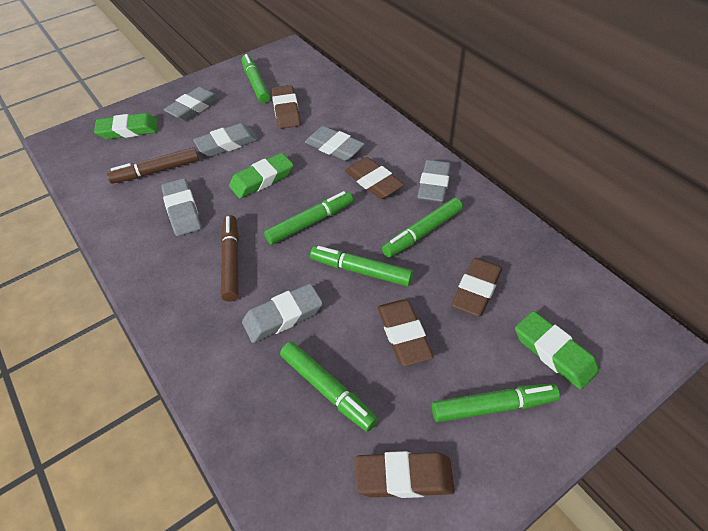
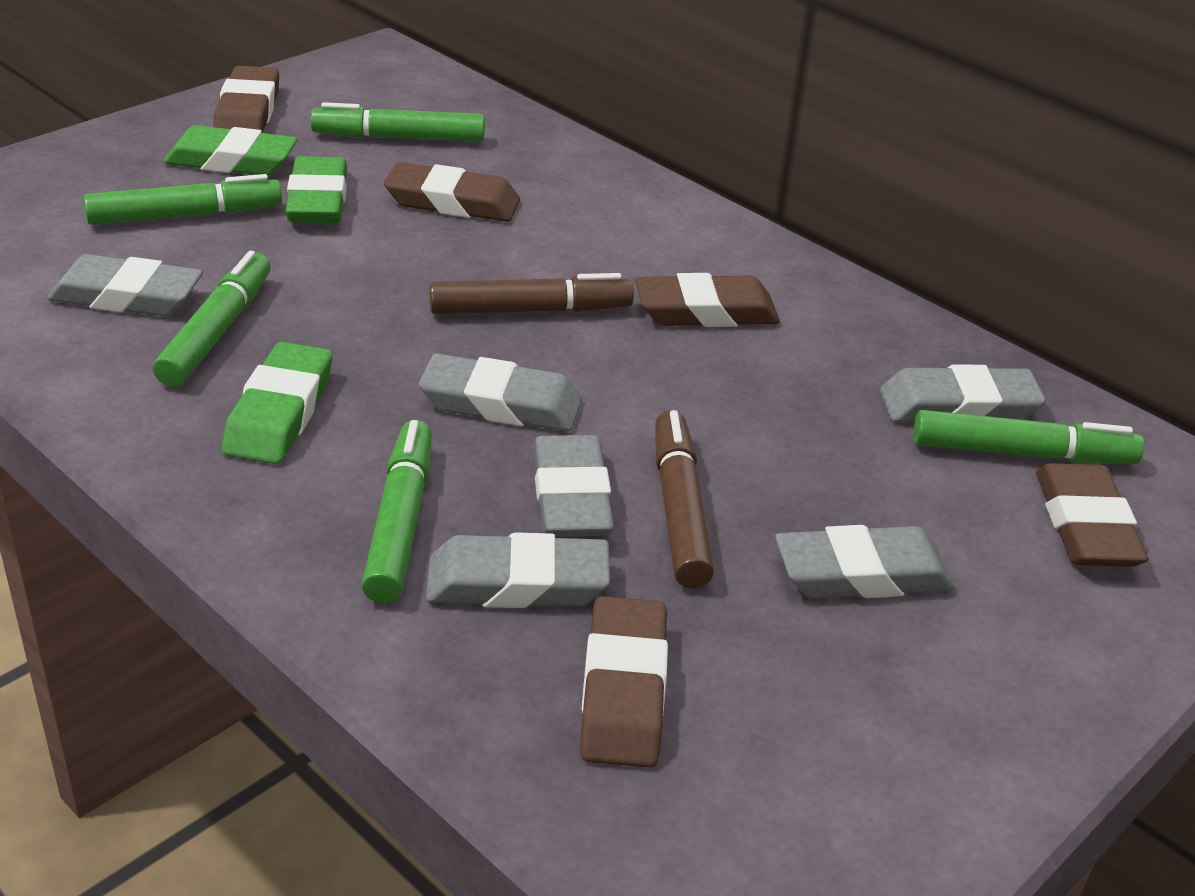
green marker: 6 -> 5

